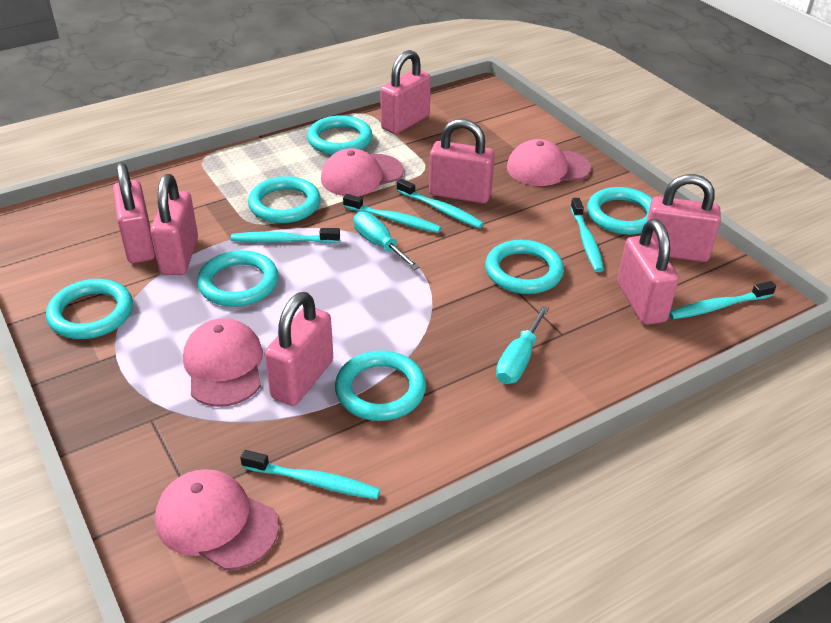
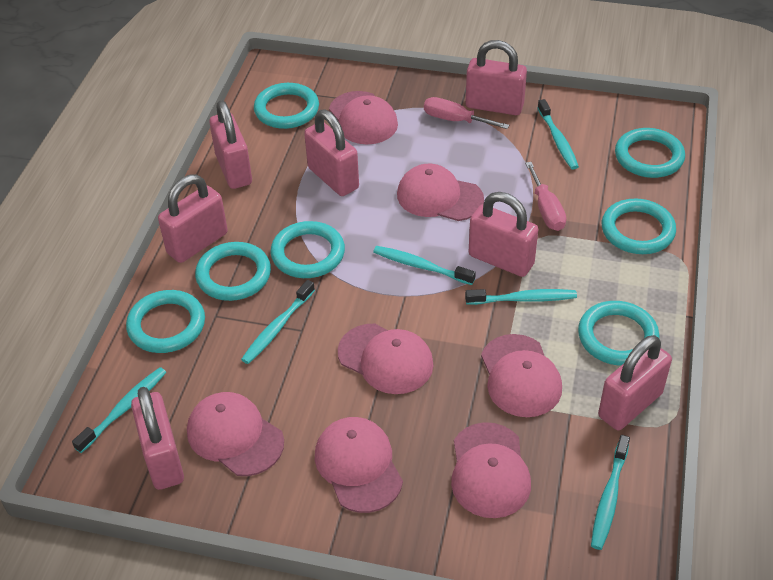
pink cap: 4 -> 7
pink screwdriver: 0 -> 2
turquoise screwdriver: 2 -> 0

